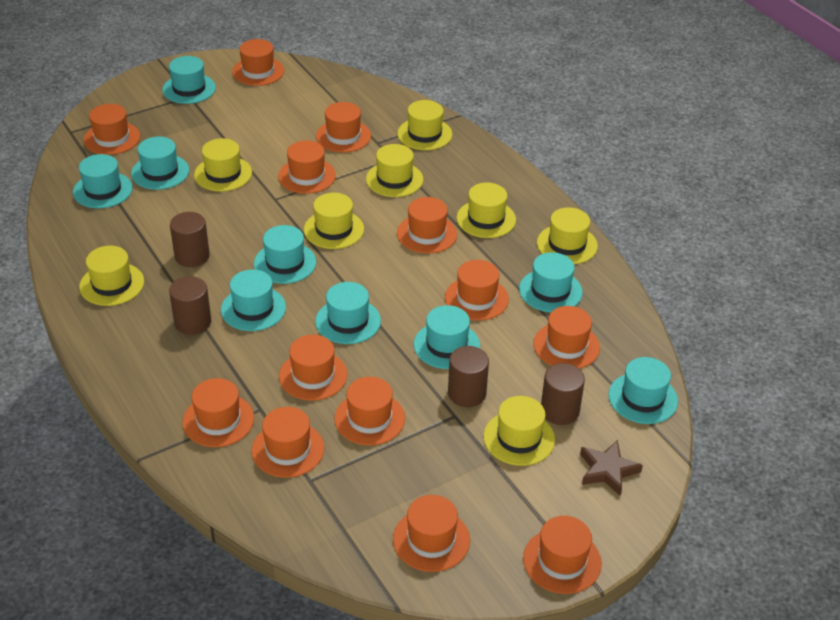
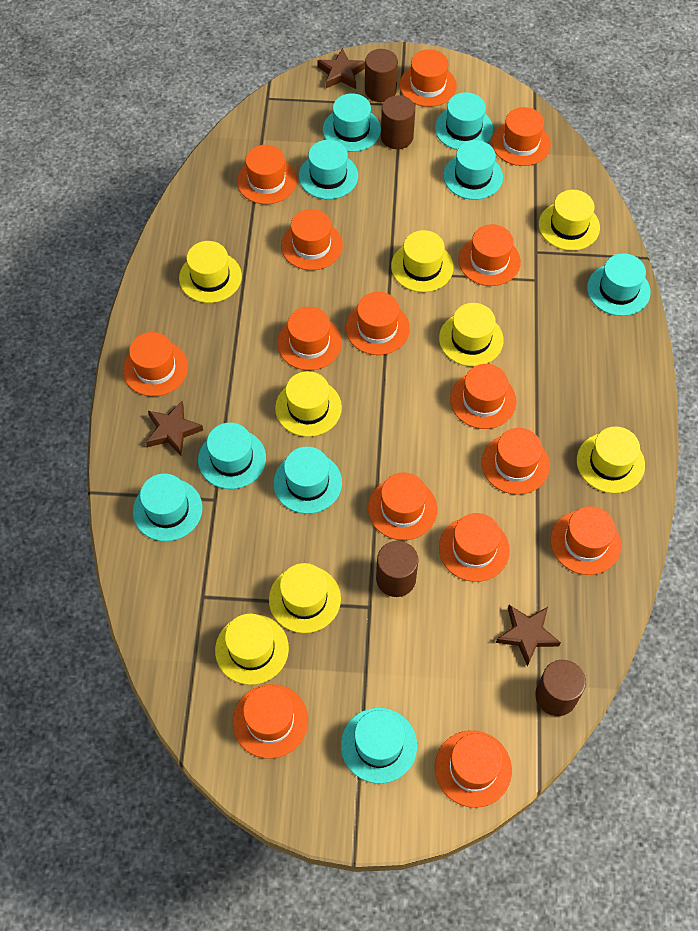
brown star: 1 -> 3
orange hat: 13 -> 15

